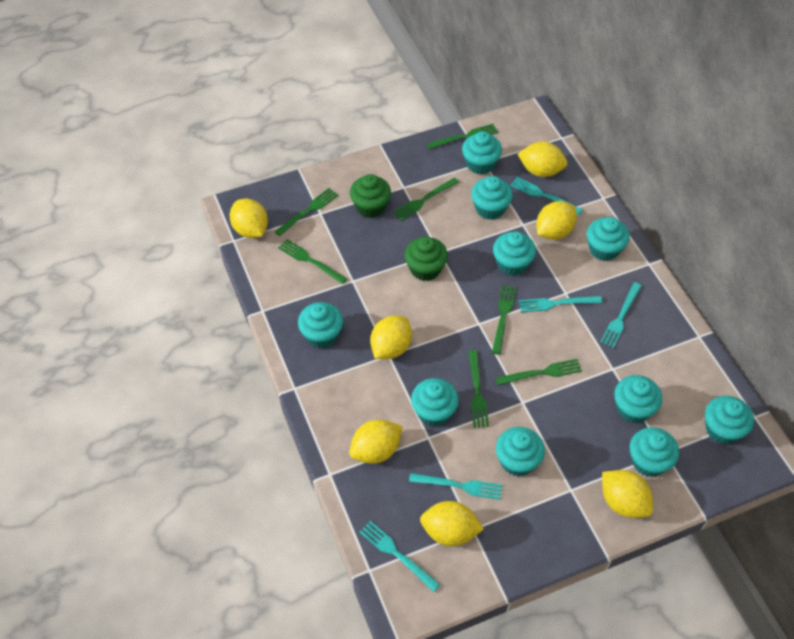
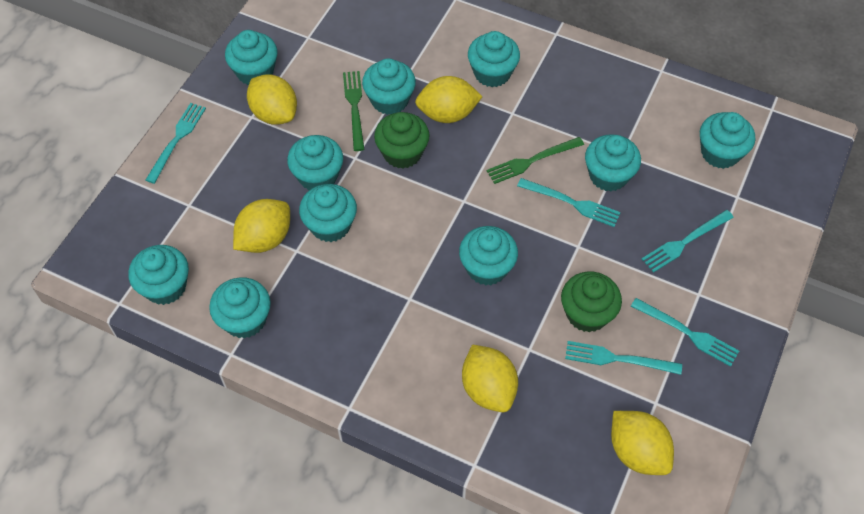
green fork: 7 -> 2
yellow lemon: 7 -> 5

